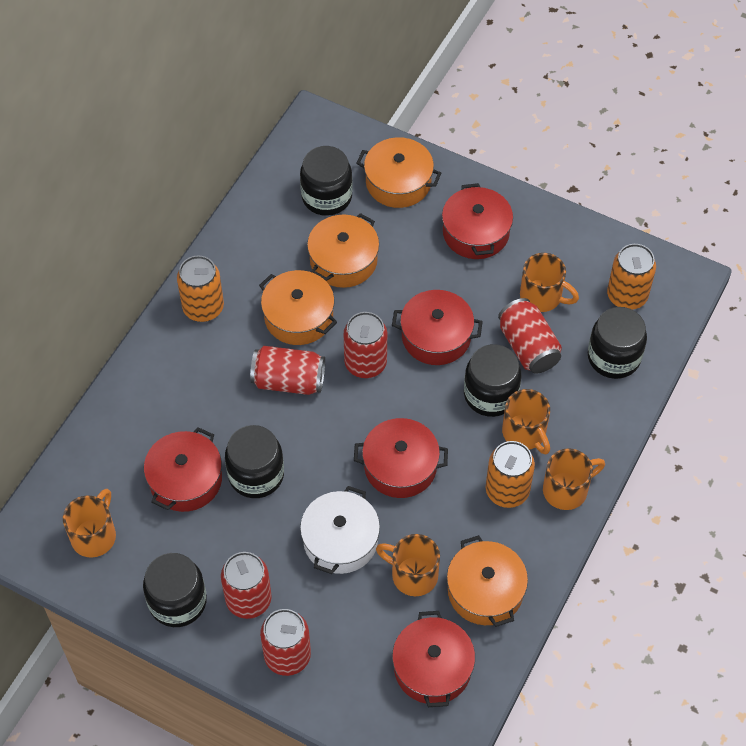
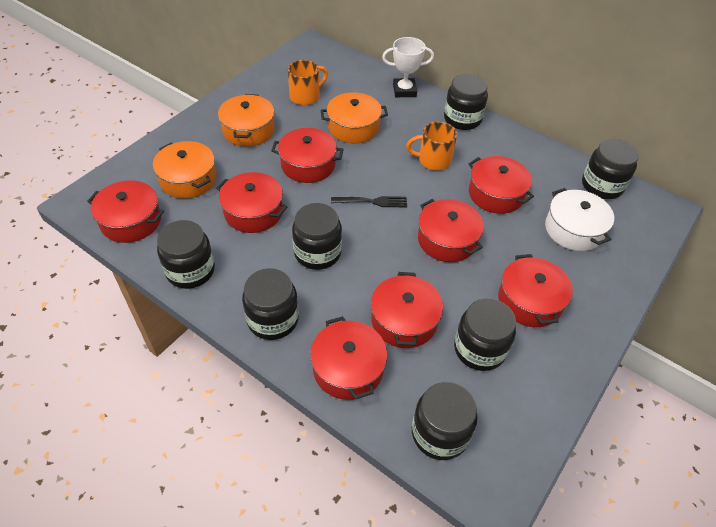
black fork: 0 -> 1
black jar: 5 -> 7
orange can: 3 -> 0
orange mug: 5 -> 2
orange pot: 4 -> 3
red can: 5 -> 0
red pot: 5 -> 8
white trophy: 0 -> 1

